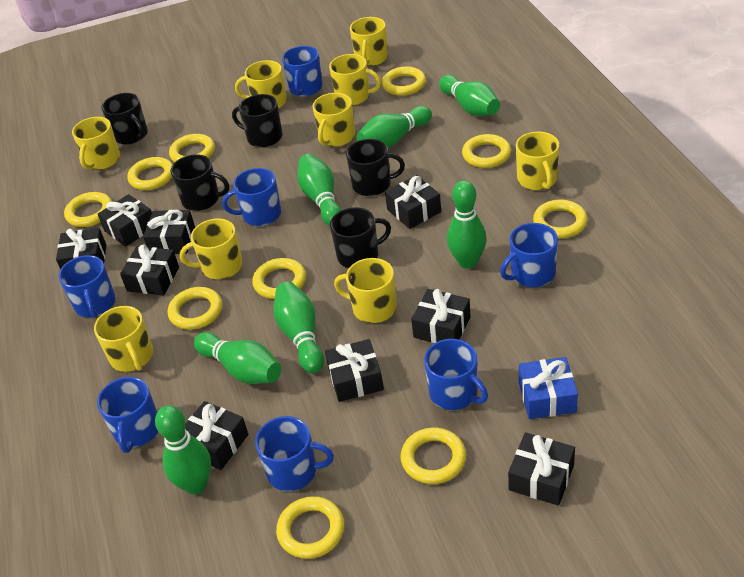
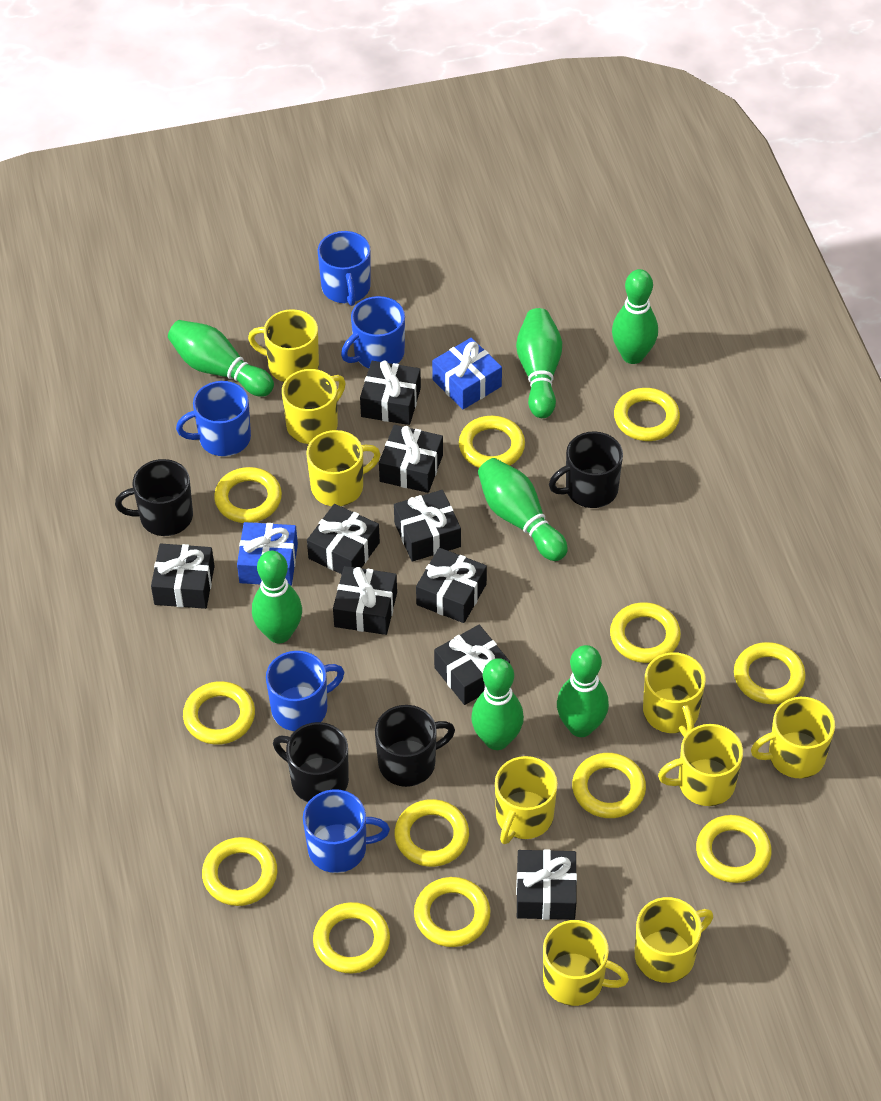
black mug: 5 -> 4
blue gift: 1 -> 2
blue mug: 7 -> 5
yellow ring: 10 -> 12

